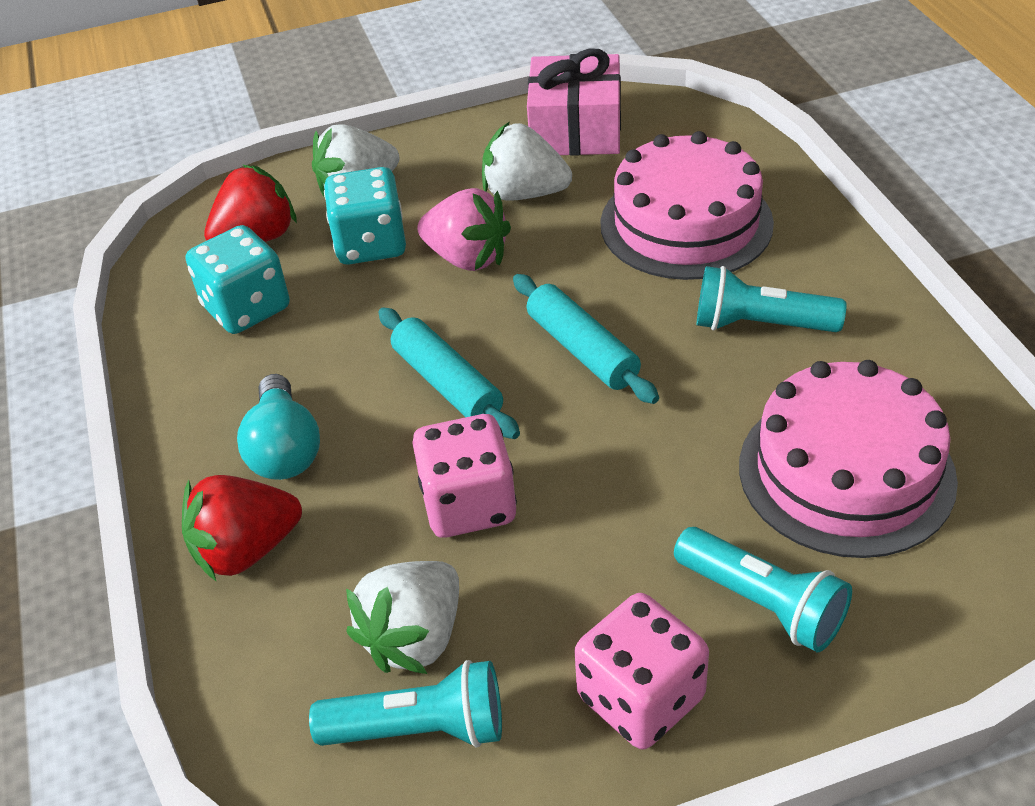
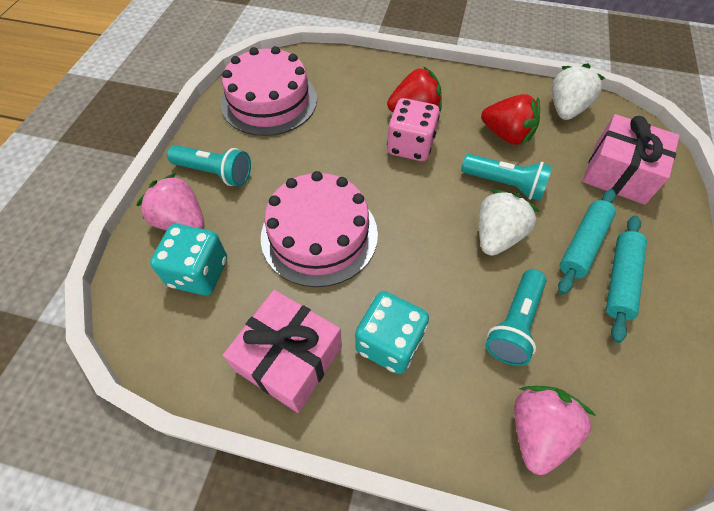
pink dice: 2 -> 1
pink gift: 1 -> 2
pink strawberry: 1 -> 2
turquoise light bulb: 1 -> 0
white strawberry: 3 -> 2

